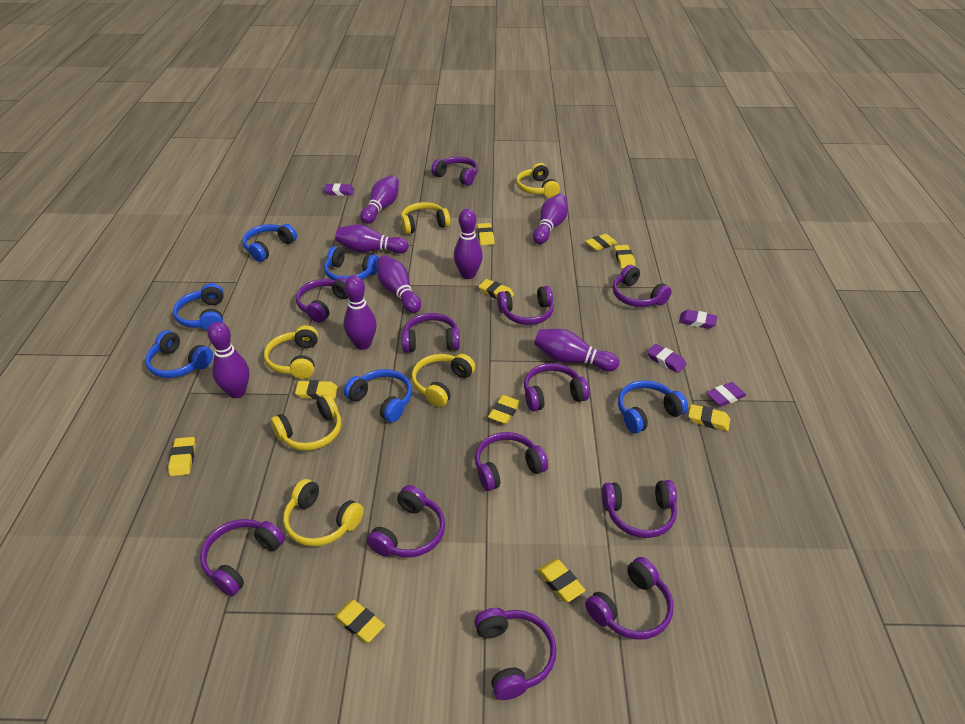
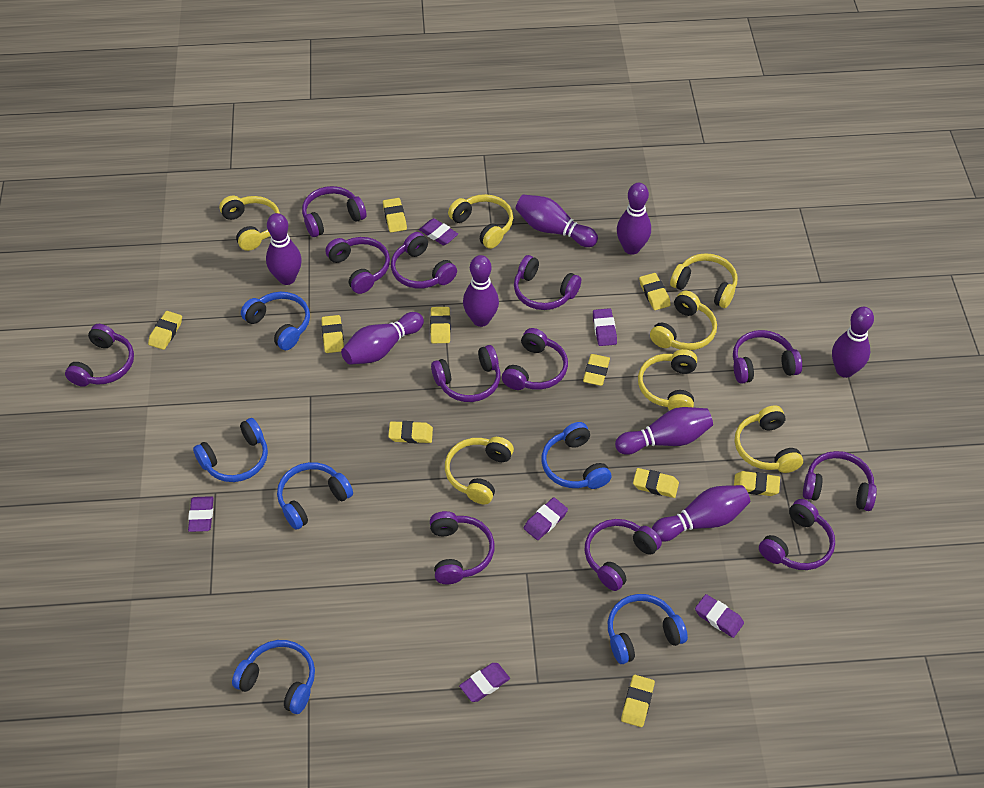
purple eraser: 4 -> 6
yellow headphones: 6 -> 7

